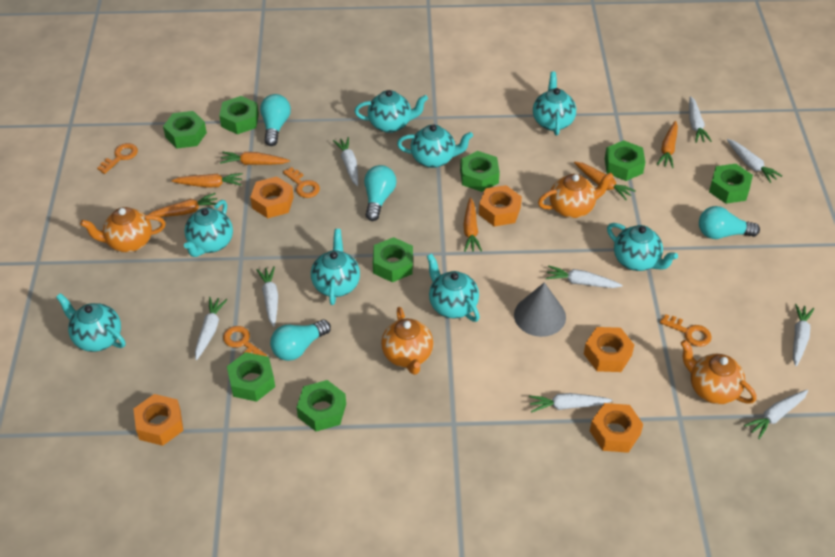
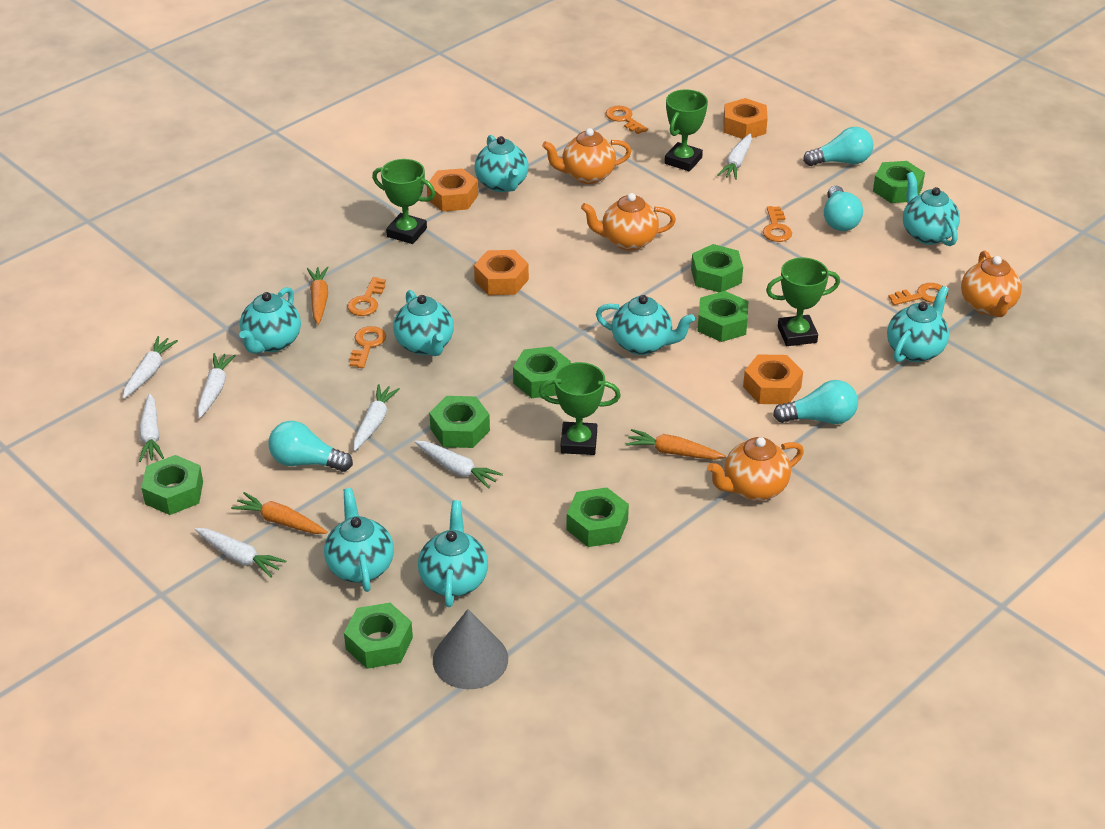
green trophy: 0 -> 4
orange carrot: 6 -> 3
orange key: 4 -> 5
orange nut: 5 -> 4
white carrot: 9 -> 7

